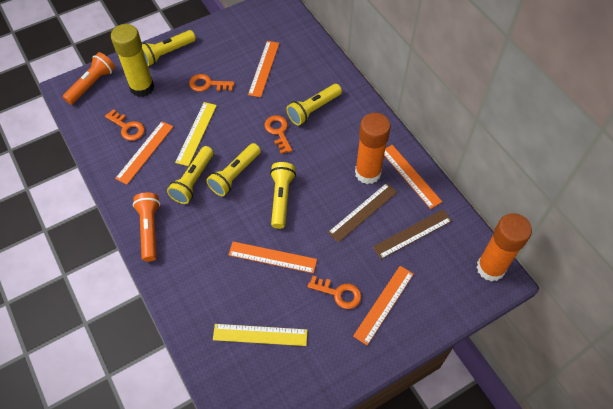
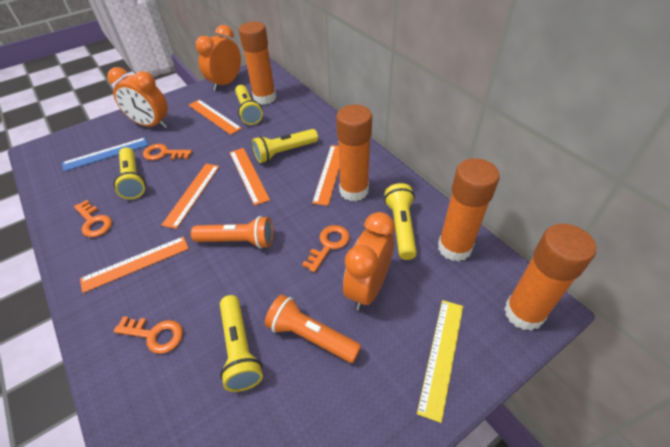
blue ruler: 0 -> 1
brown ruler: 2 -> 0
orange clock: 0 -> 3
orange glue stick: 2 -> 4
yellow glue stick: 1 -> 0
yellow ruler: 2 -> 1

